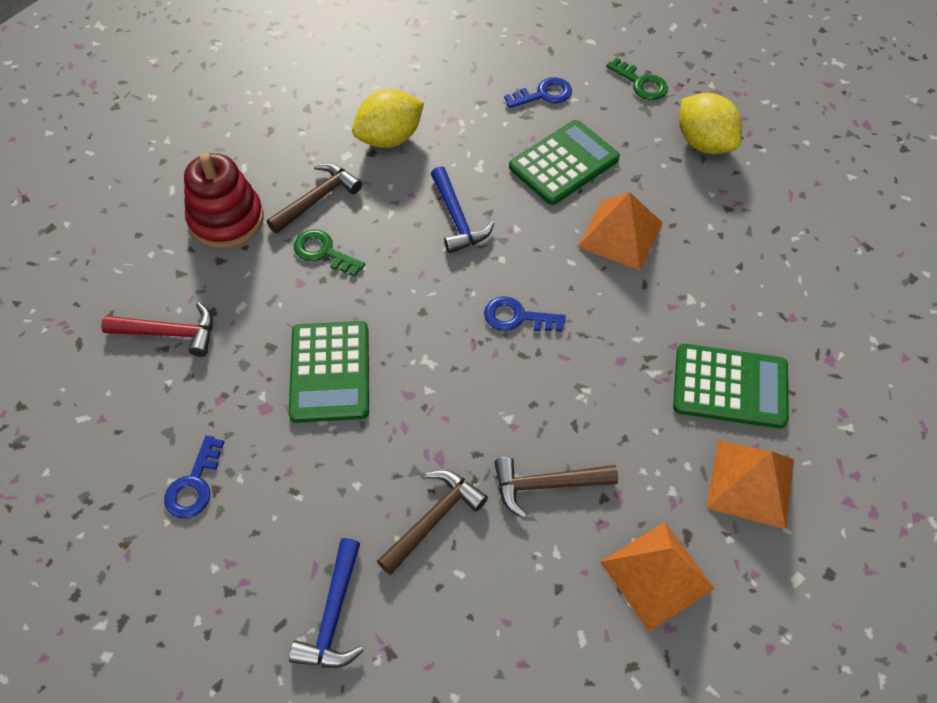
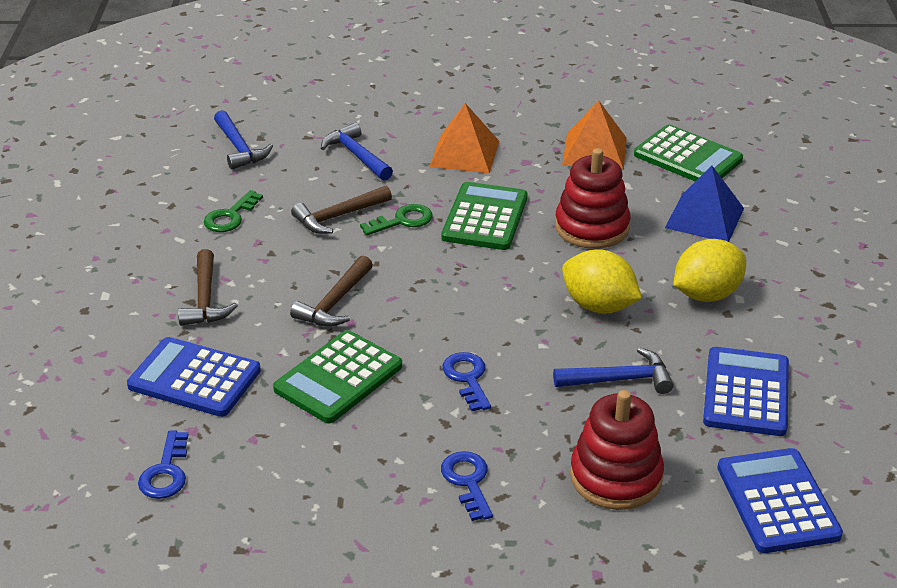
blue calculator: 0 -> 3
blue hammer: 2 -> 3
blue pyramid: 0 -> 1
orange pyramid: 3 -> 2
red hammer: 1 -> 0
red stacking toy: 1 -> 2

